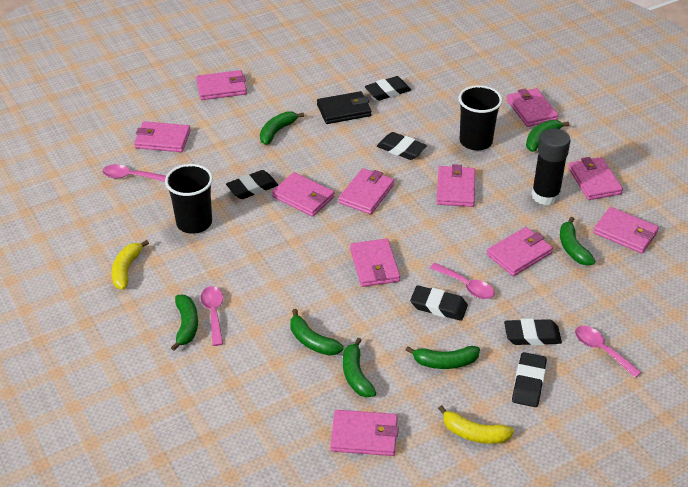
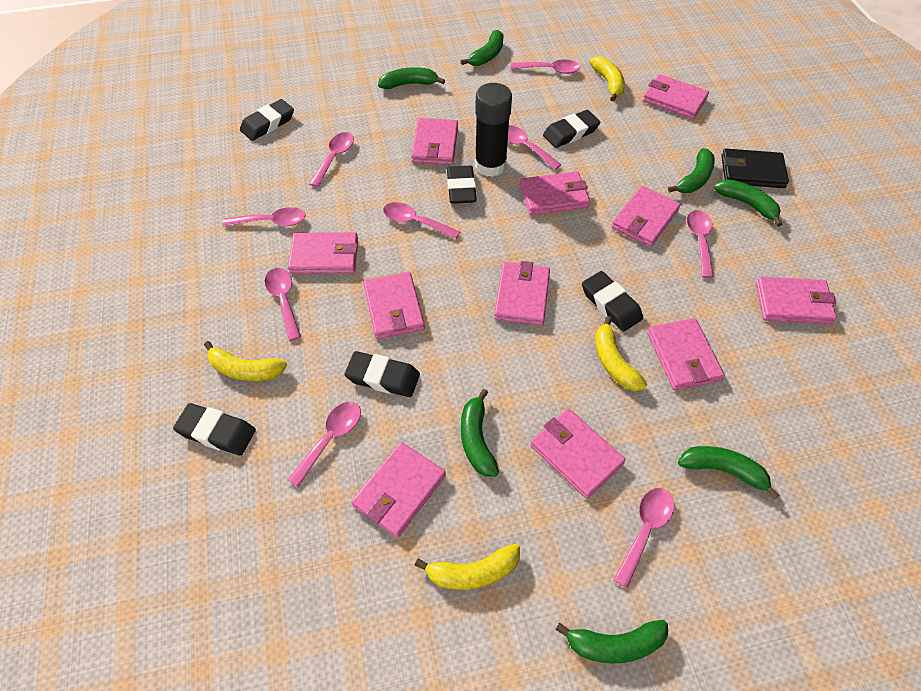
black cup: 2 -> 0
pink spoon: 4 -> 9
yellow banana: 2 -> 4

